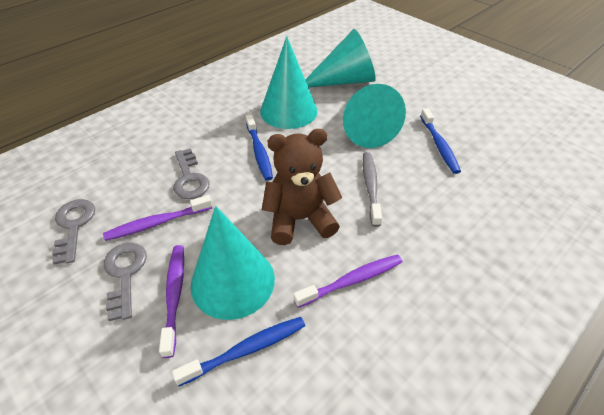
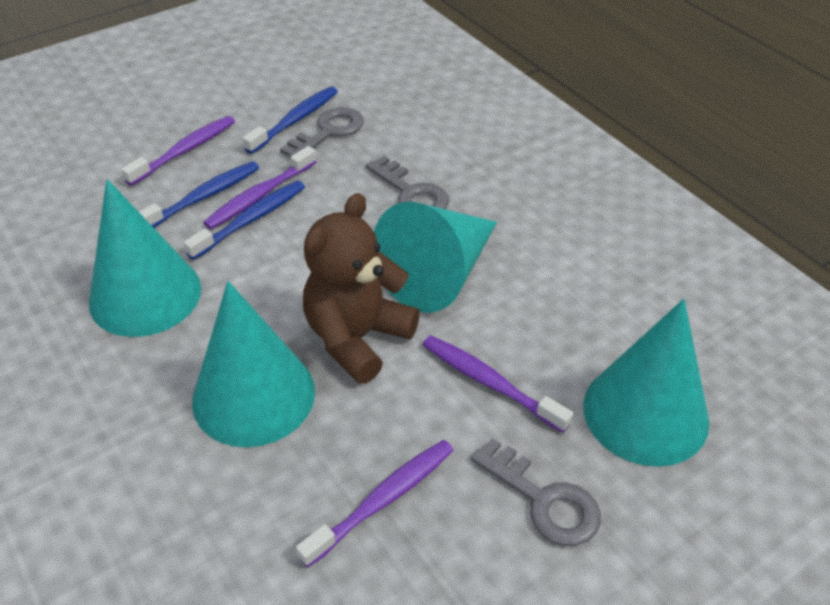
grey toothbrush: 1 -> 0
purple toothbrush: 3 -> 4

